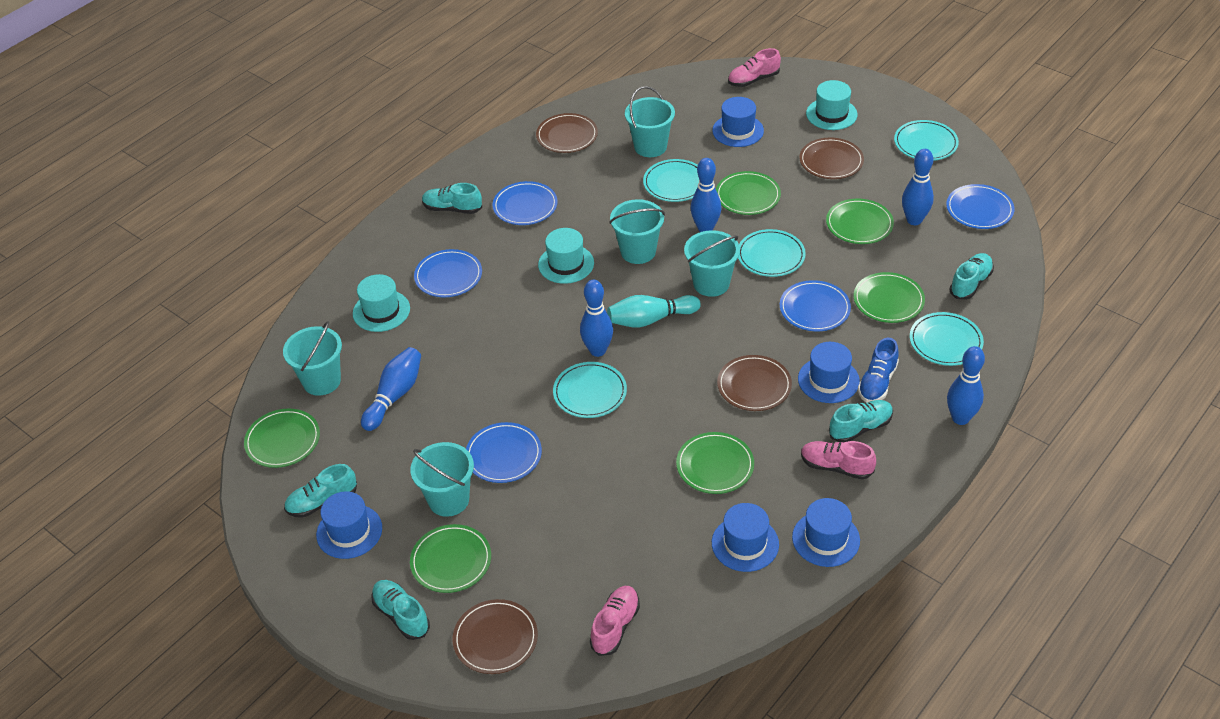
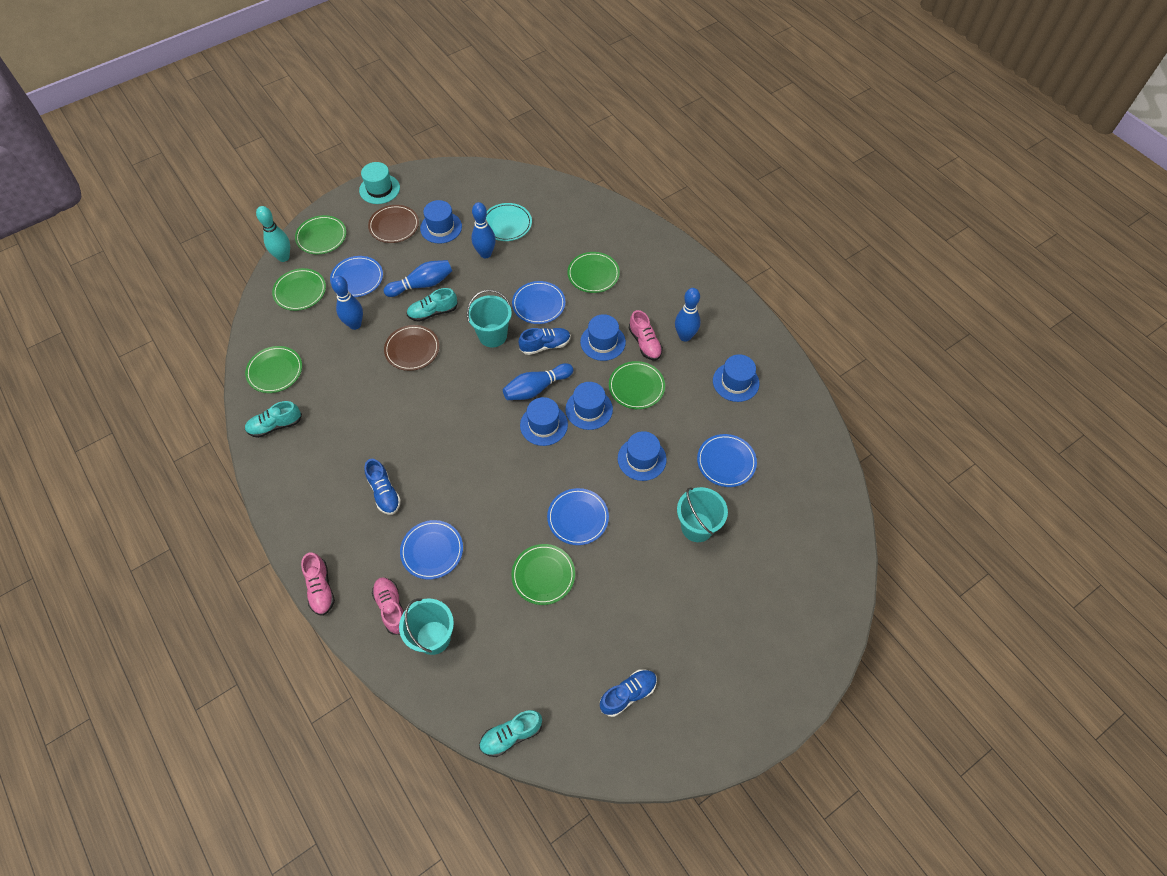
blue hat: 5 -> 6
blue shoe: 1 -> 3
brown plate: 4 -> 2
turquoise bucket: 5 -> 3
turquoise hat: 3 -> 1
turquoise plate: 5 -> 1
turquoise shoe: 5 -> 3

